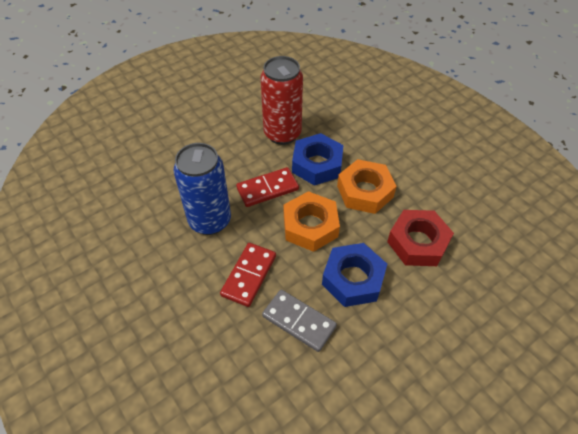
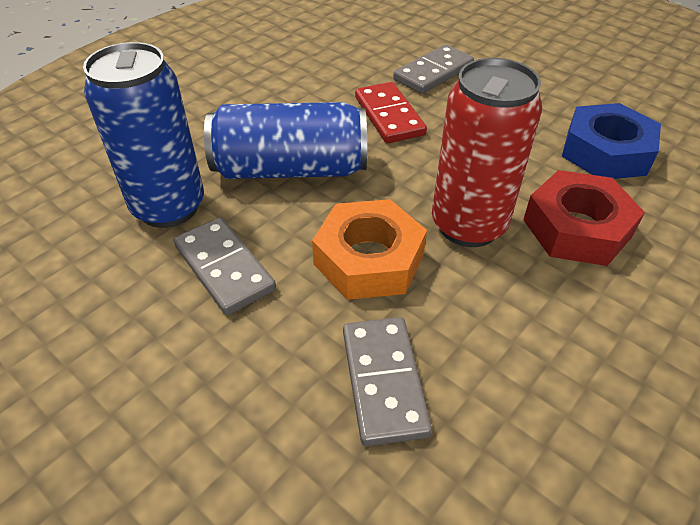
blue can: 1 -> 2
blue nut: 2 -> 1
grey domino: 1 -> 3
orange nut: 2 -> 1
red domino: 2 -> 1

